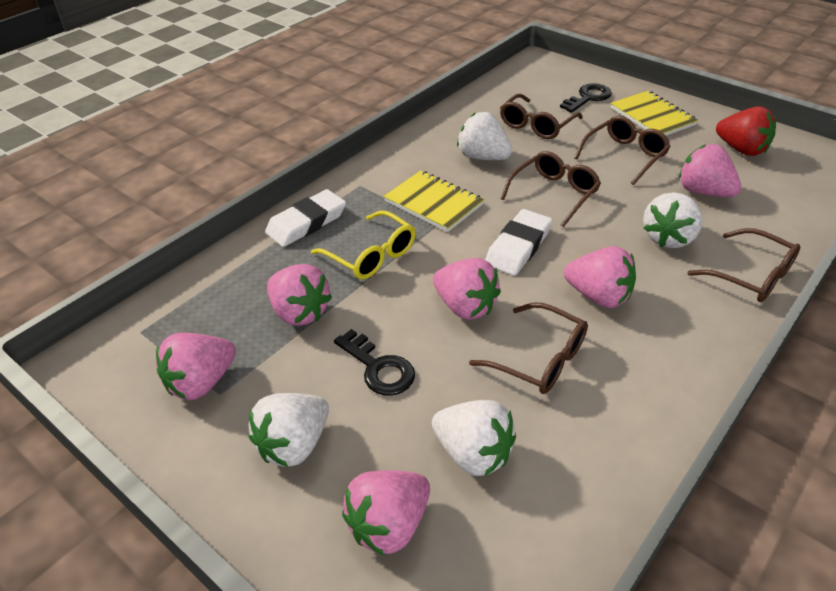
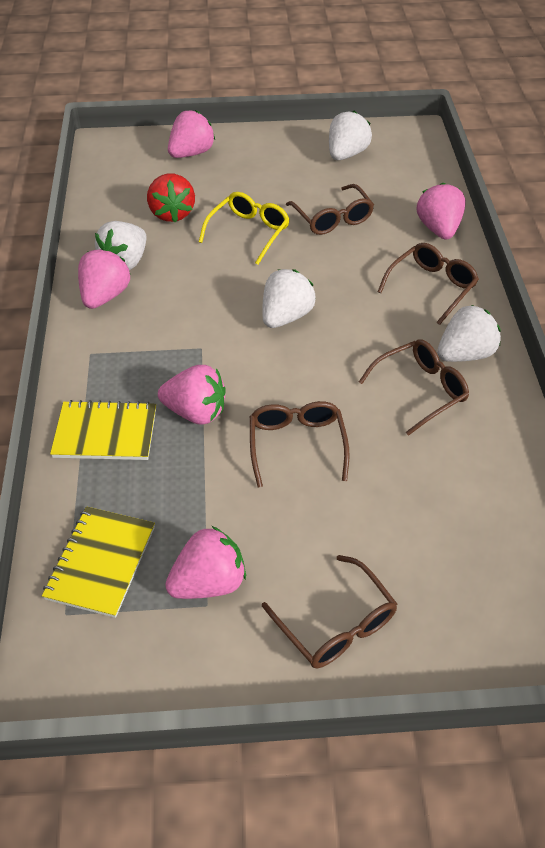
black key: 2 -> 0
pink strawberry: 6 -> 5
white eraser: 2 -> 0

